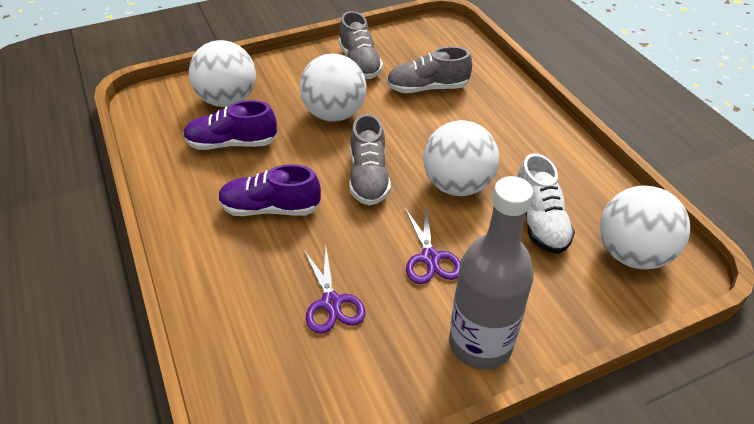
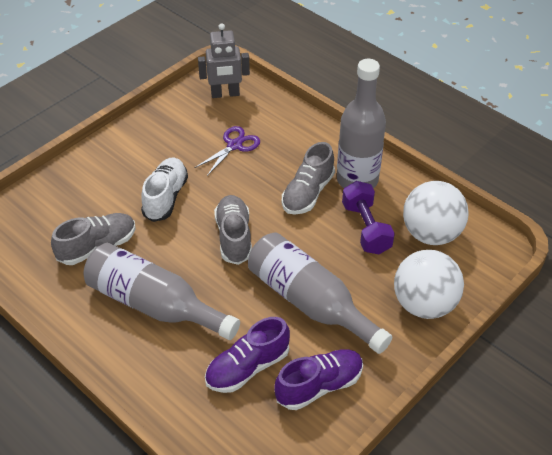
grey bottle: 1 -> 3
grey robot: 0 -> 1
purple dumbbell: 0 -> 1
purple scissors: 2 -> 1
white ball: 4 -> 2

